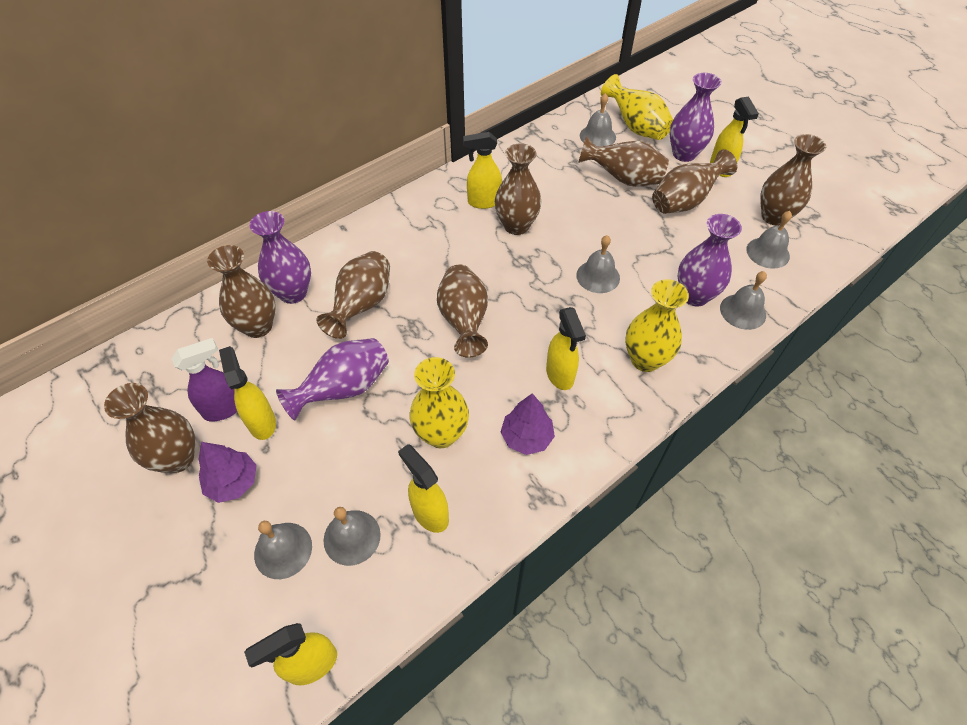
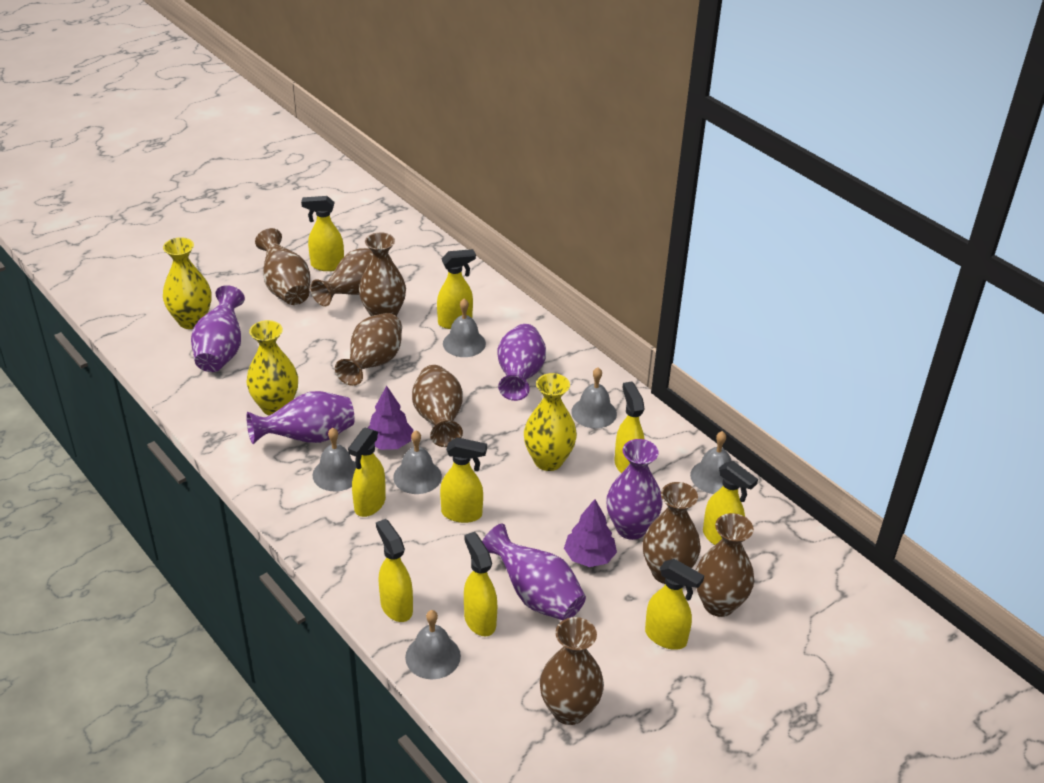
purple spray bottle: 1 -> 0
purple vase: 4 -> 5
yellow spray bottle: 6 -> 9

